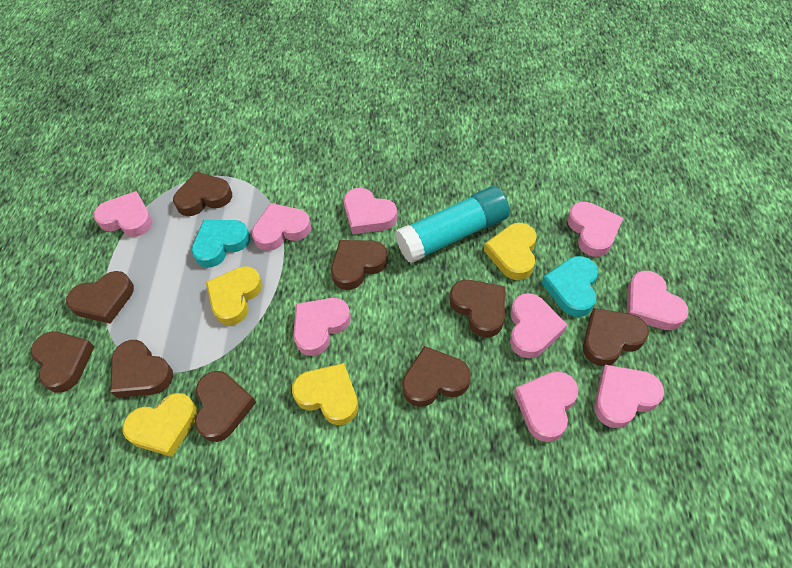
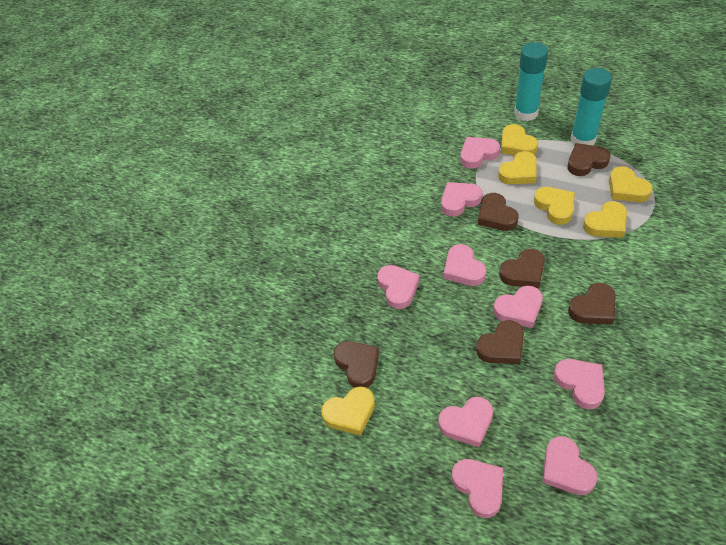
brown heart: 9 -> 6
turquoise glue stick: 1 -> 2
turquoise heart: 2 -> 0
yellow heart: 4 -> 6

